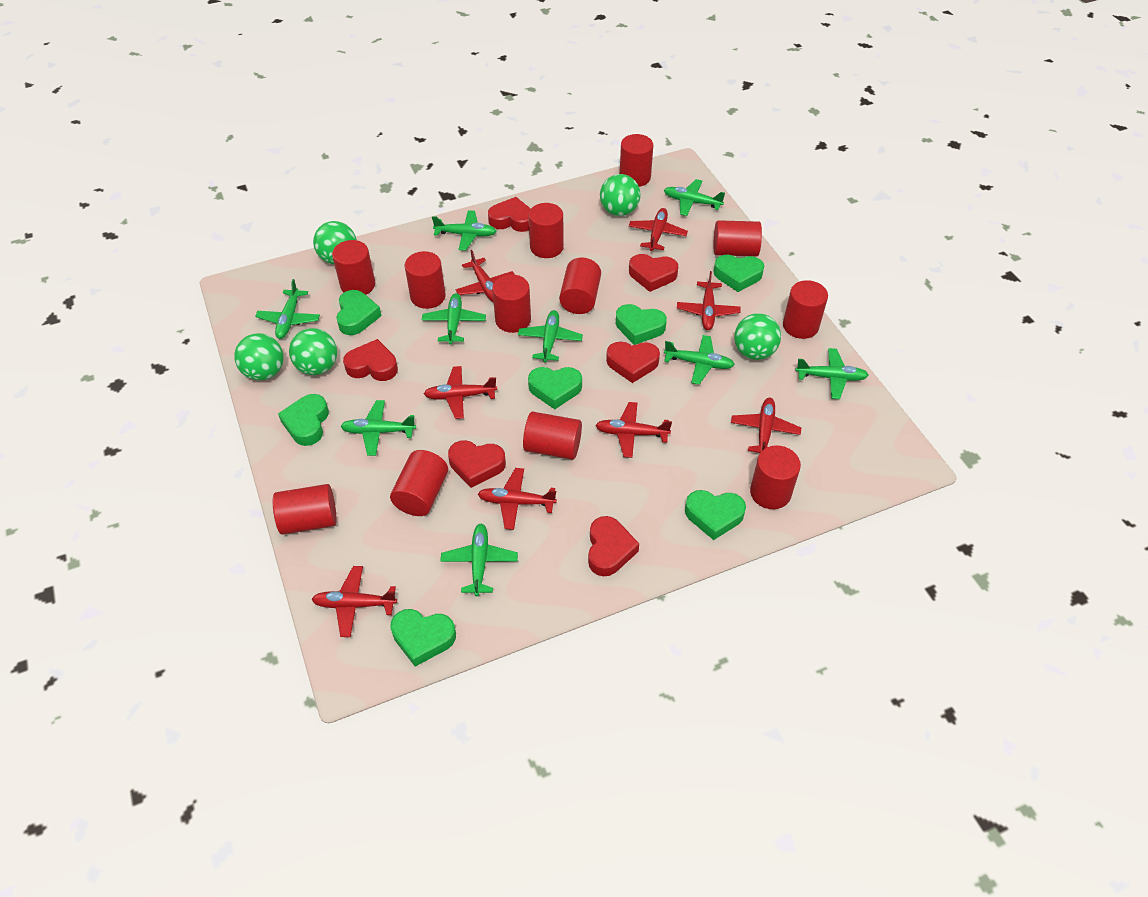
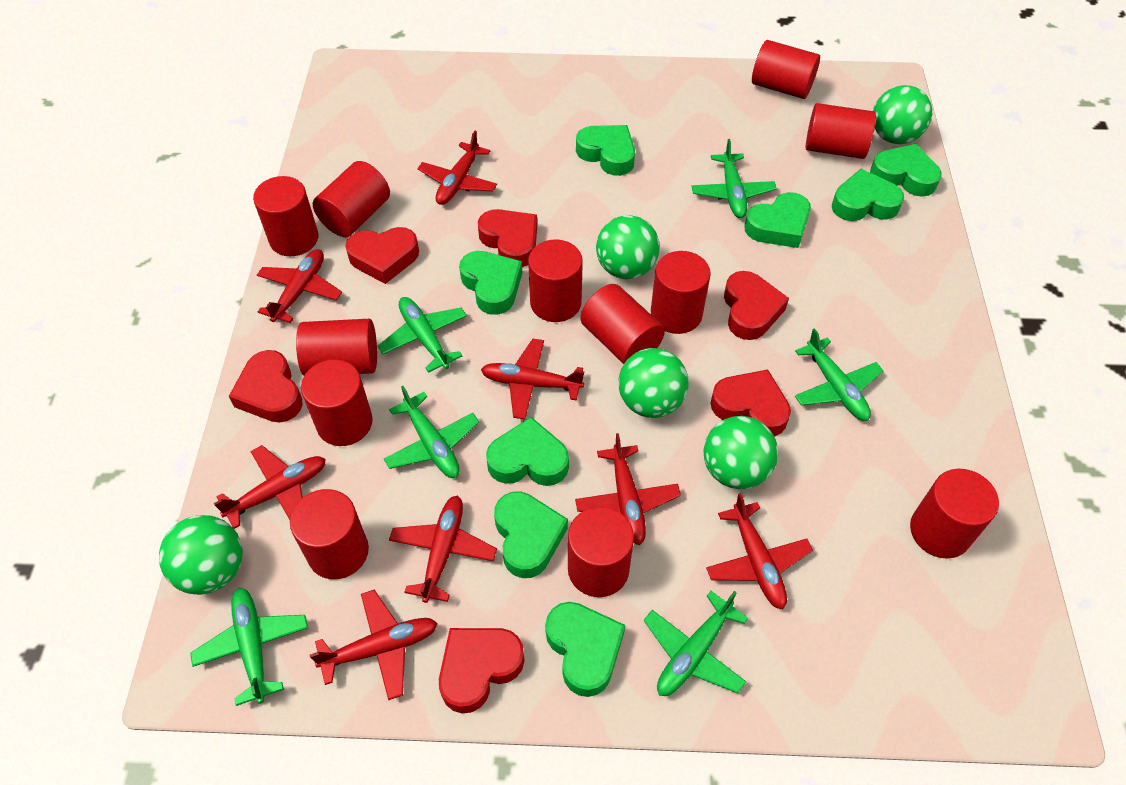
green heart: 7 -> 8
green plane: 9 -> 6

